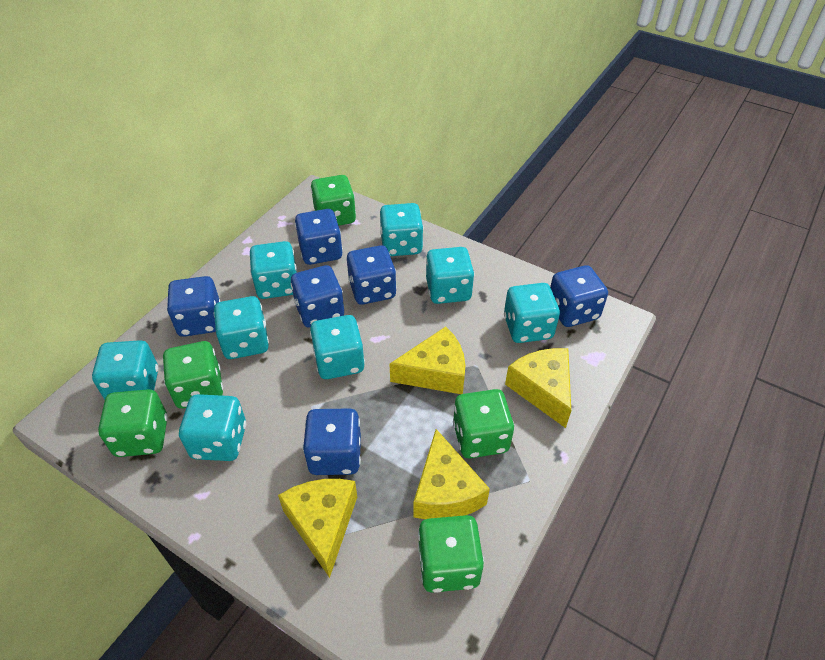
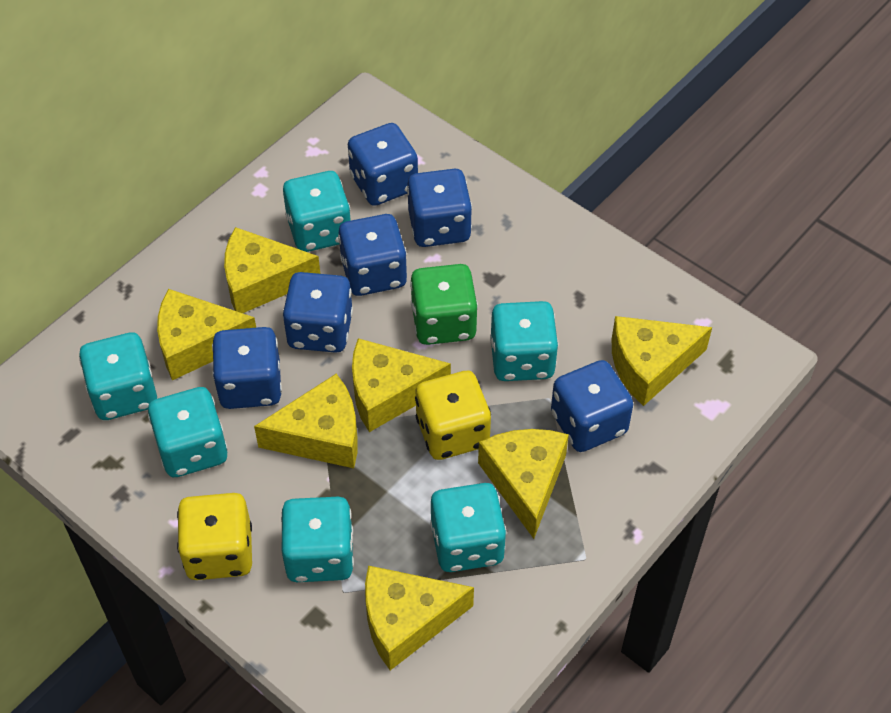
green dice: 5 -> 1
turquoise dice: 8 -> 6
yellow cheese: 4 -> 7
yellow dice: 0 -> 2

